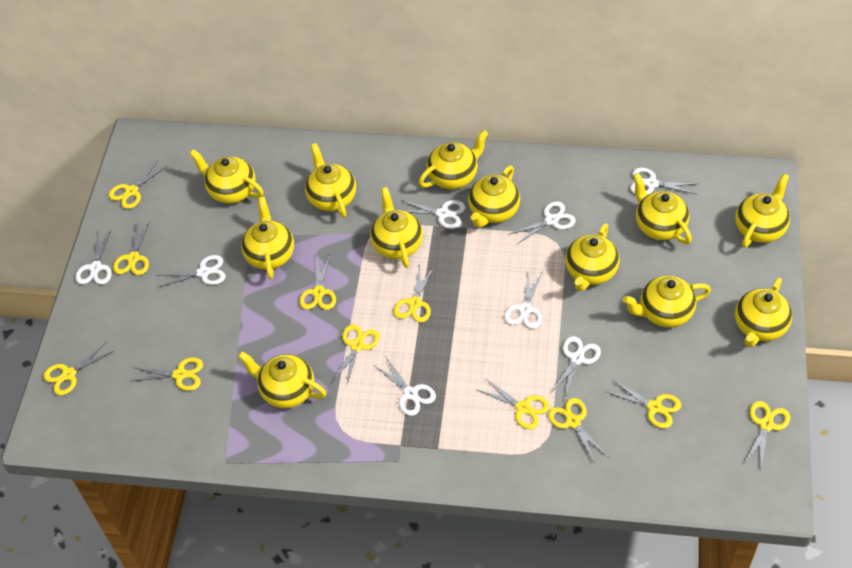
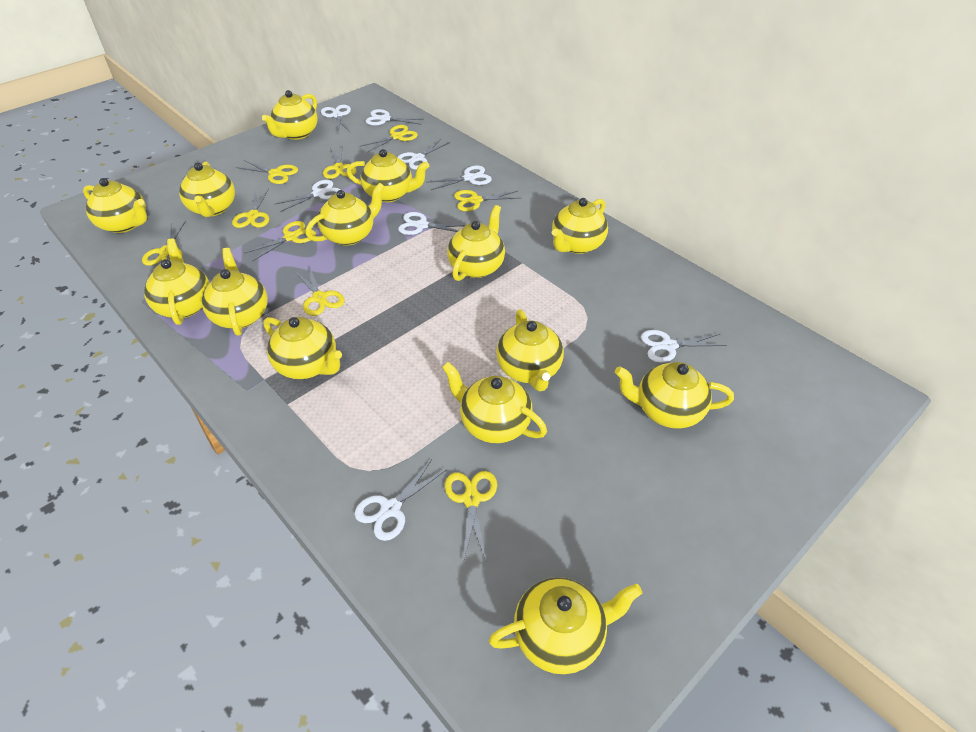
yellow scissors: 11 -> 9
yellow teapot: 12 -> 14

